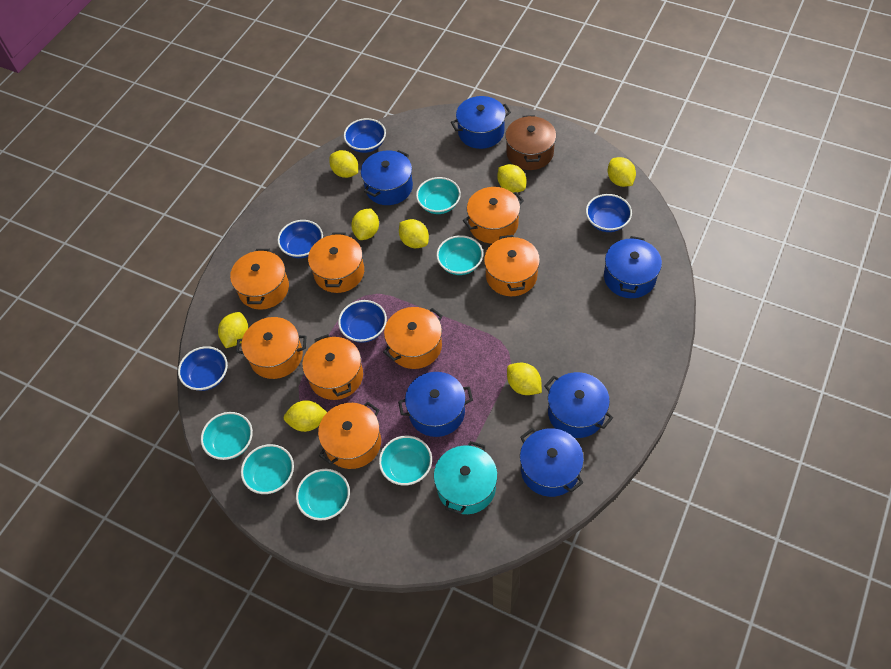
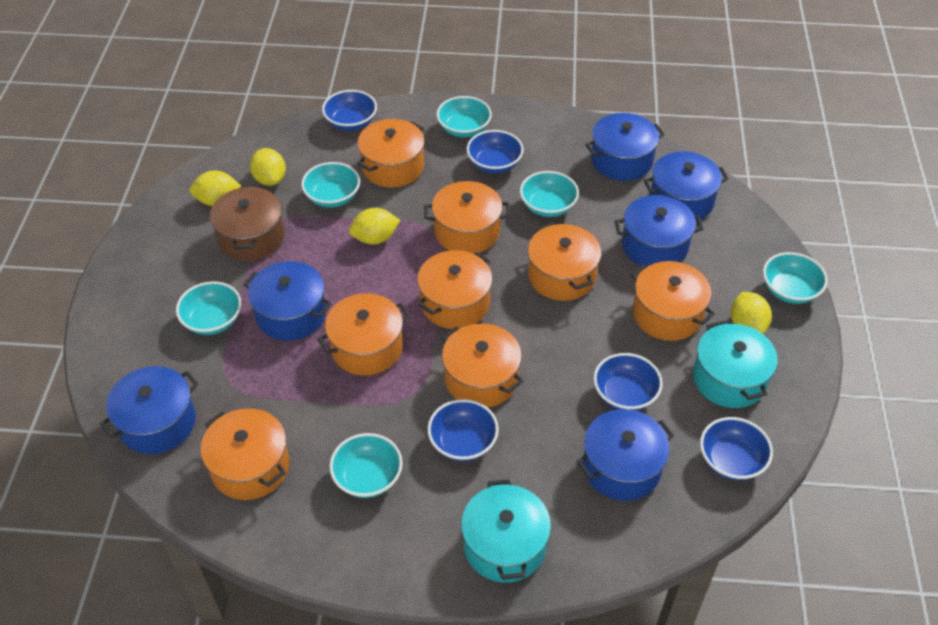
turquoise pot: 1 -> 2
yellow lemon: 8 -> 4

